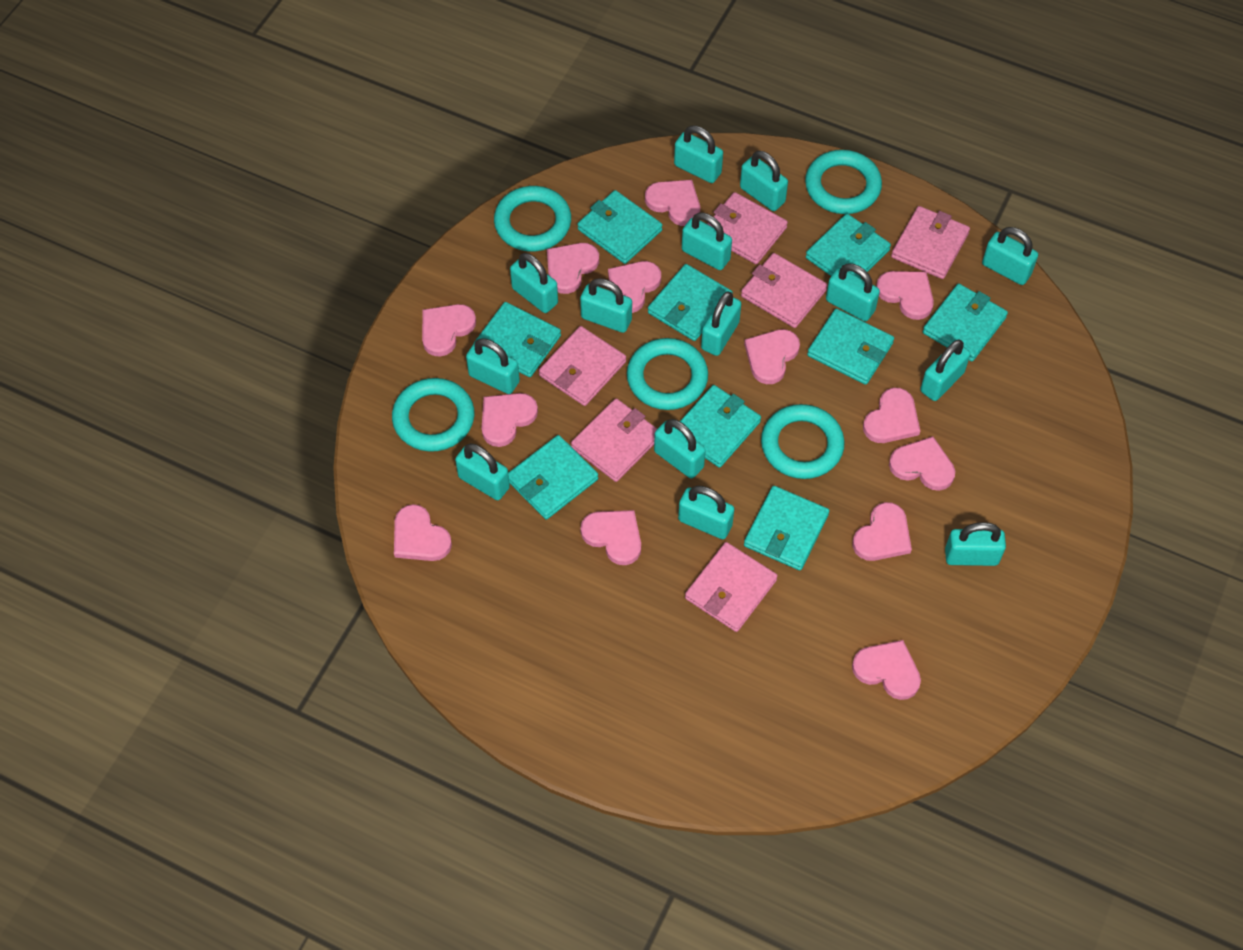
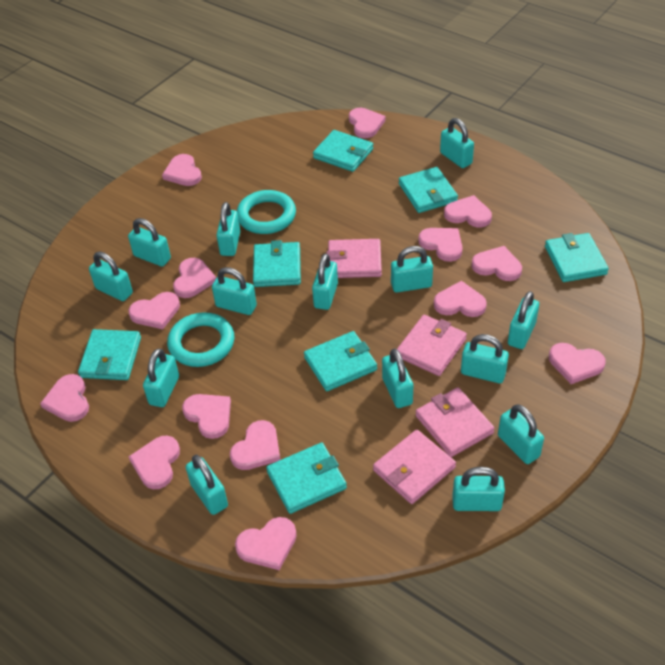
pink heart: 13 -> 14
pink wallet: 6 -> 4
turquoise ring: 5 -> 2
turquoise wallet: 9 -> 7

